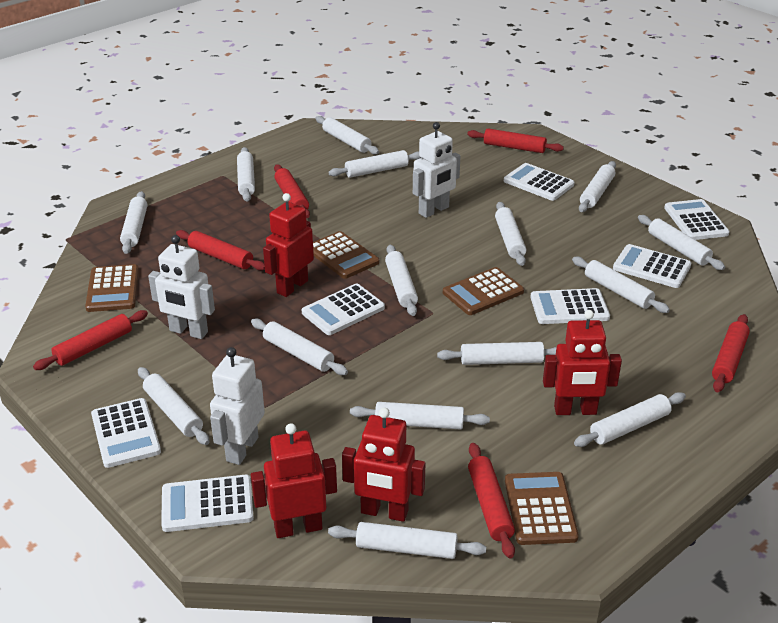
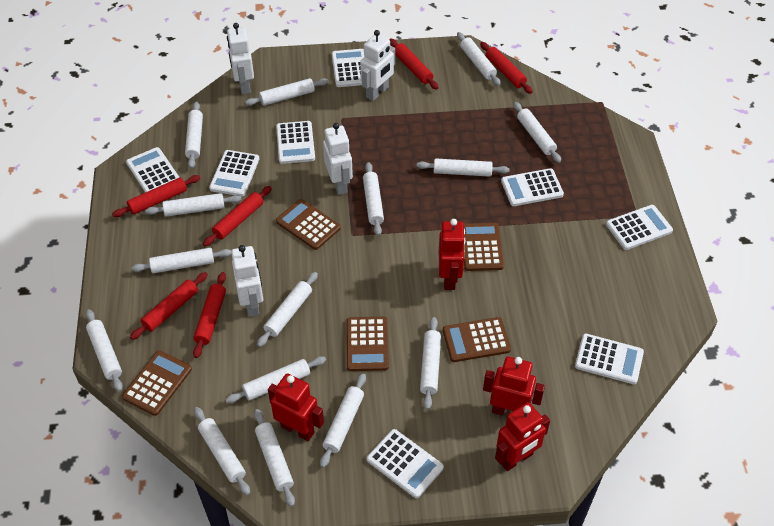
brown calculator: 4 -> 5
white calculator: 7 -> 8
white robot: 3 -> 4

